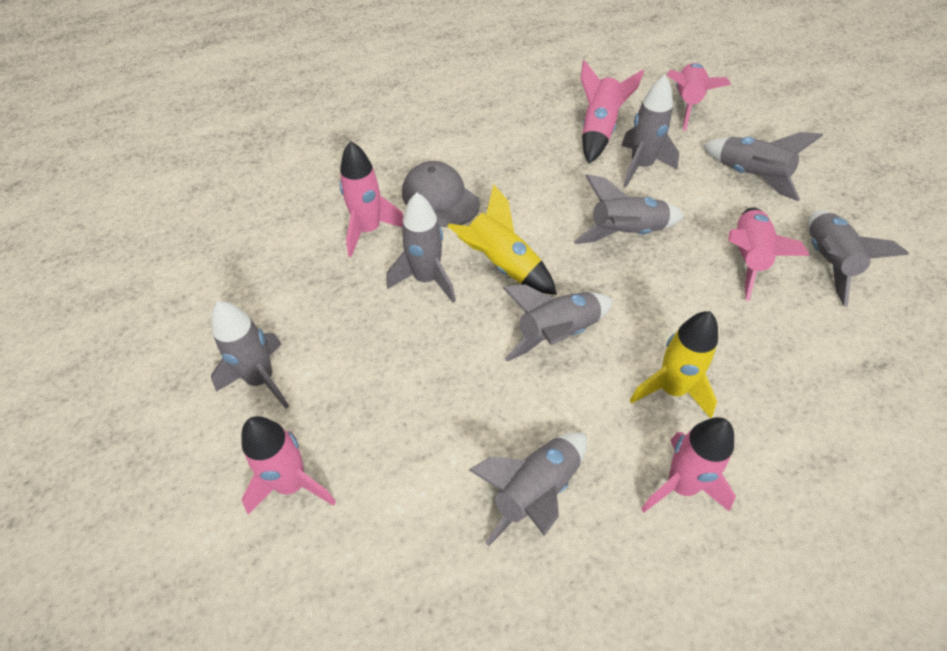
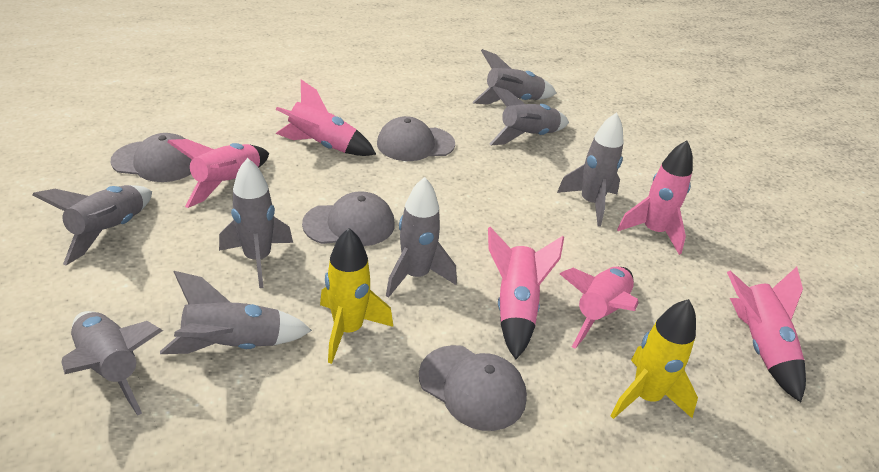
grey cap: 1 -> 4

